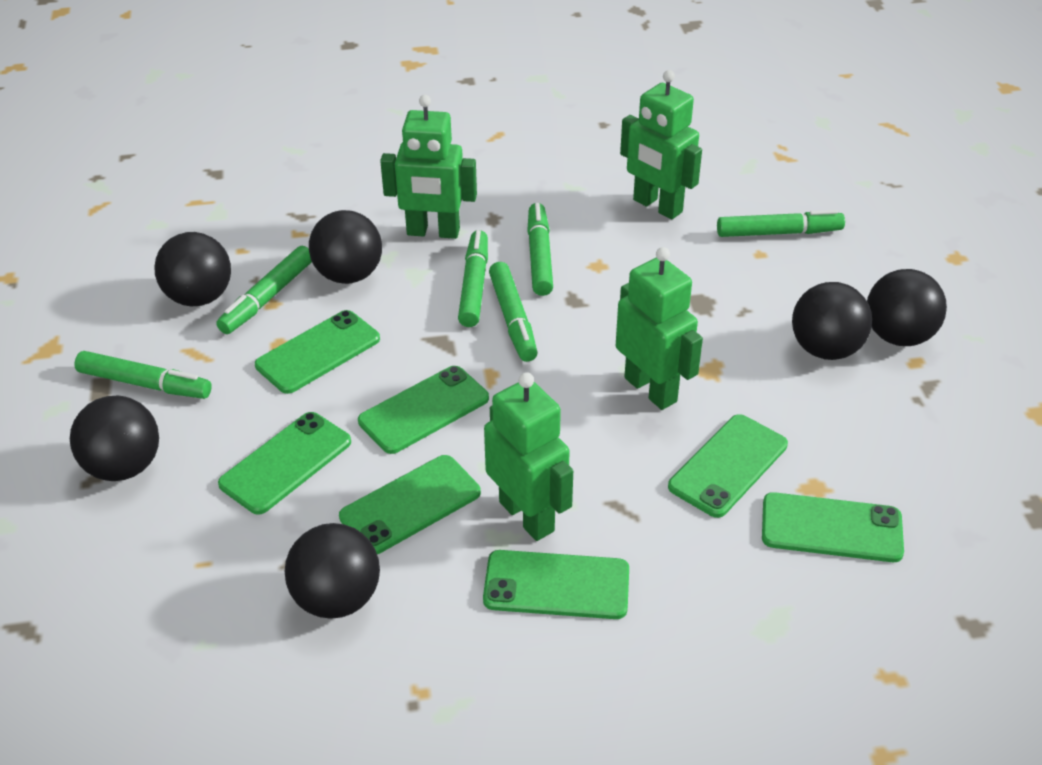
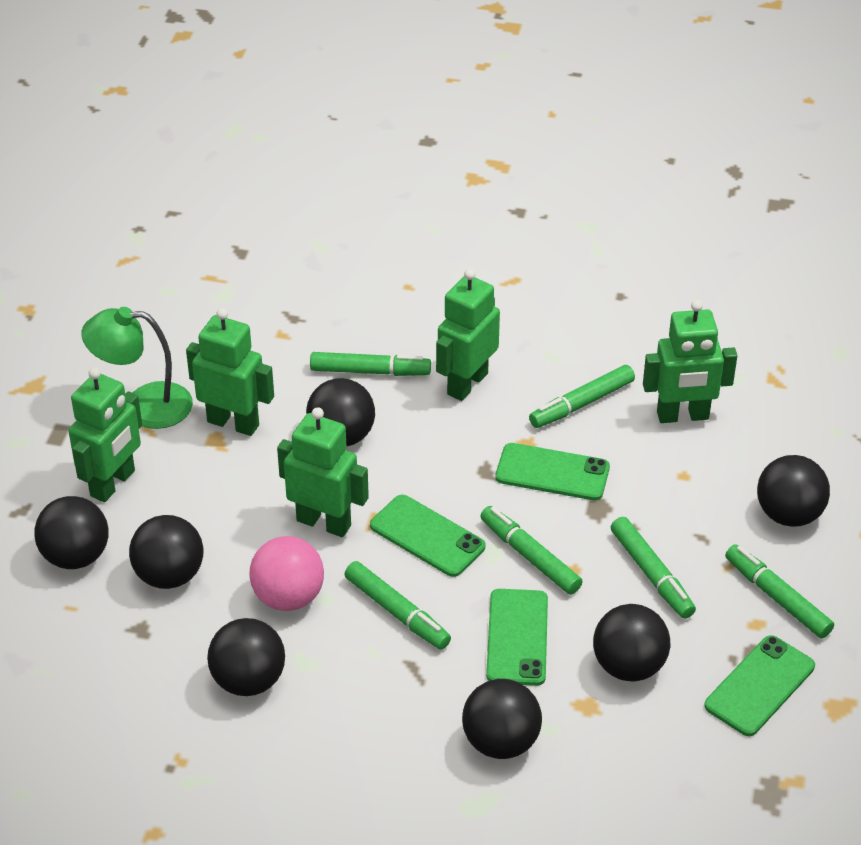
black ball: 6 -> 7
green lamp: 0 -> 1
green phone: 7 -> 4
green robot: 4 -> 5
pink ball: 0 -> 1

